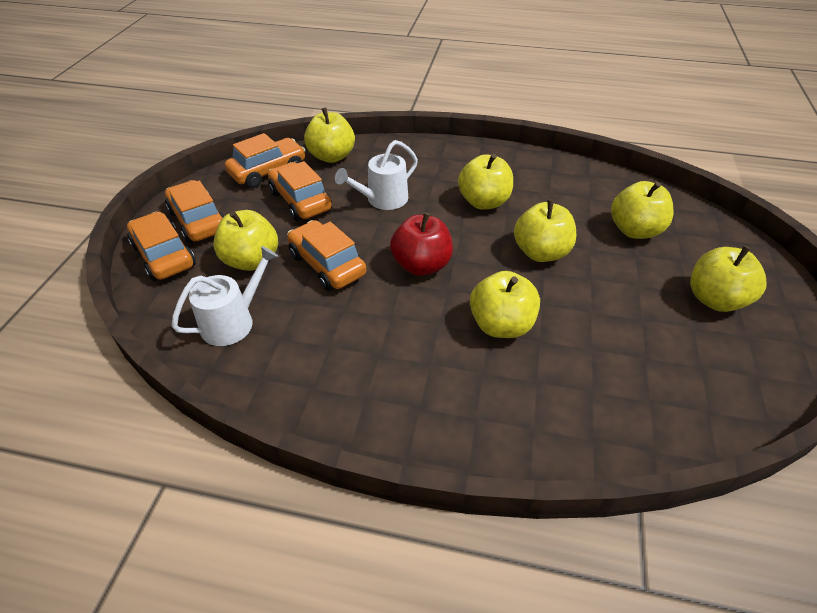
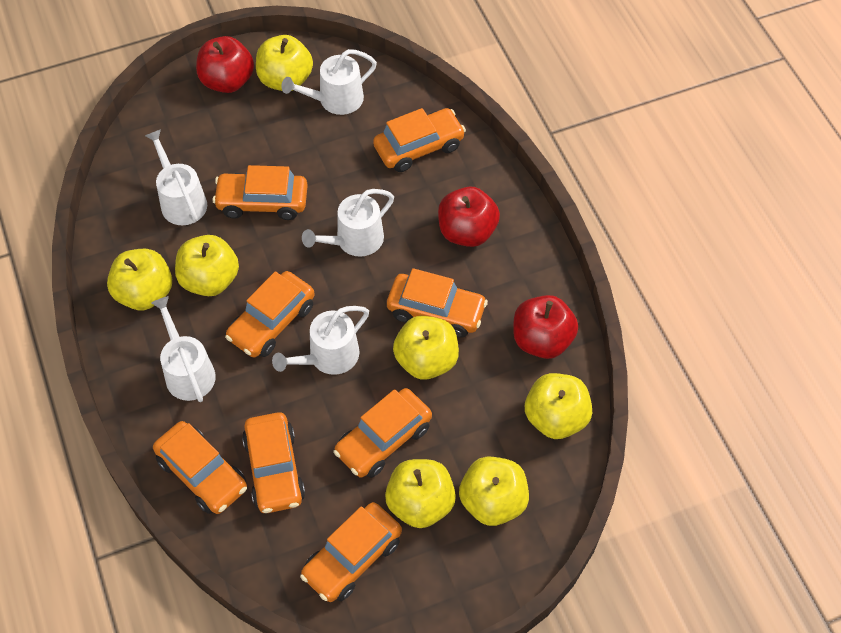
orange car: 5 -> 8
red apple: 1 -> 3
white watering can: 2 -> 5

